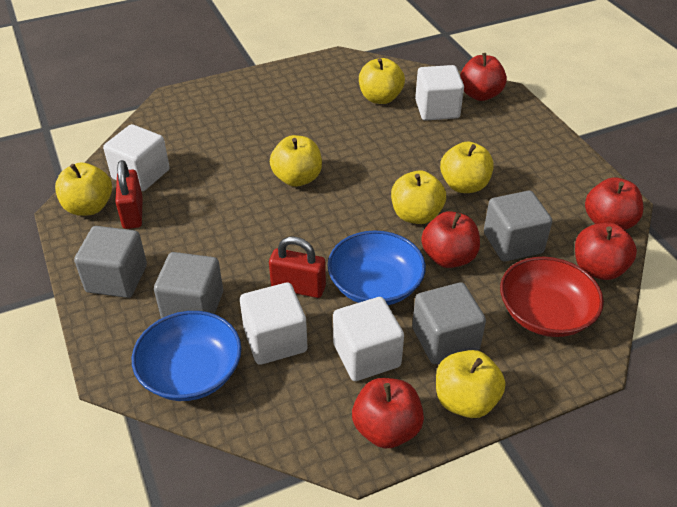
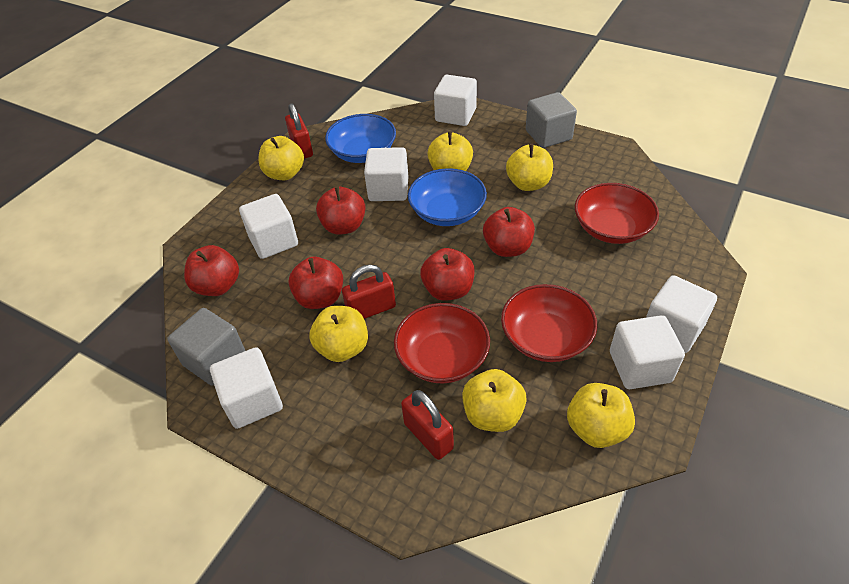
grey cube: 4 -> 2
red bowl: 1 -> 3
red padlock: 2 -> 3
white cube: 4 -> 6

